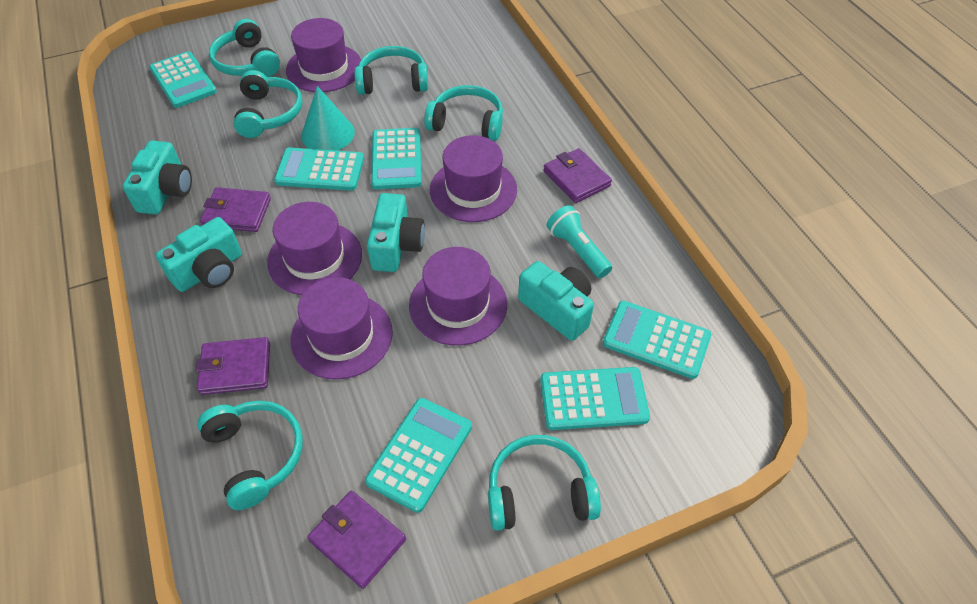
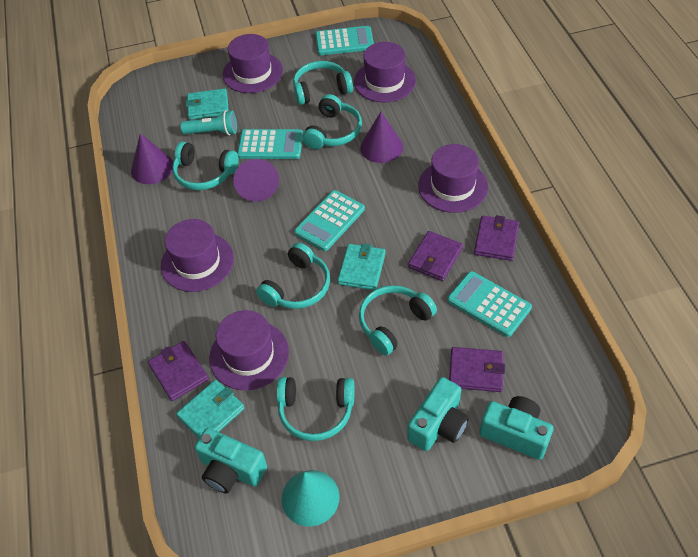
purple cone: 0 -> 3
turquoise calculator: 6 -> 4
turquoise camera: 4 -> 3
turquoise wallet: 0 -> 3

